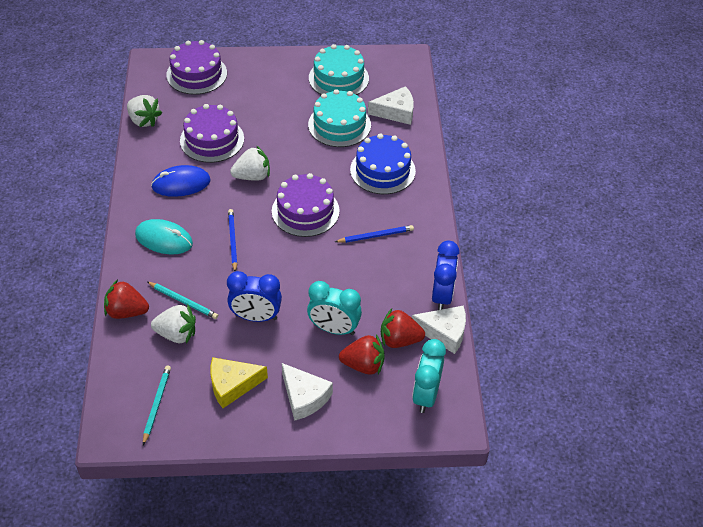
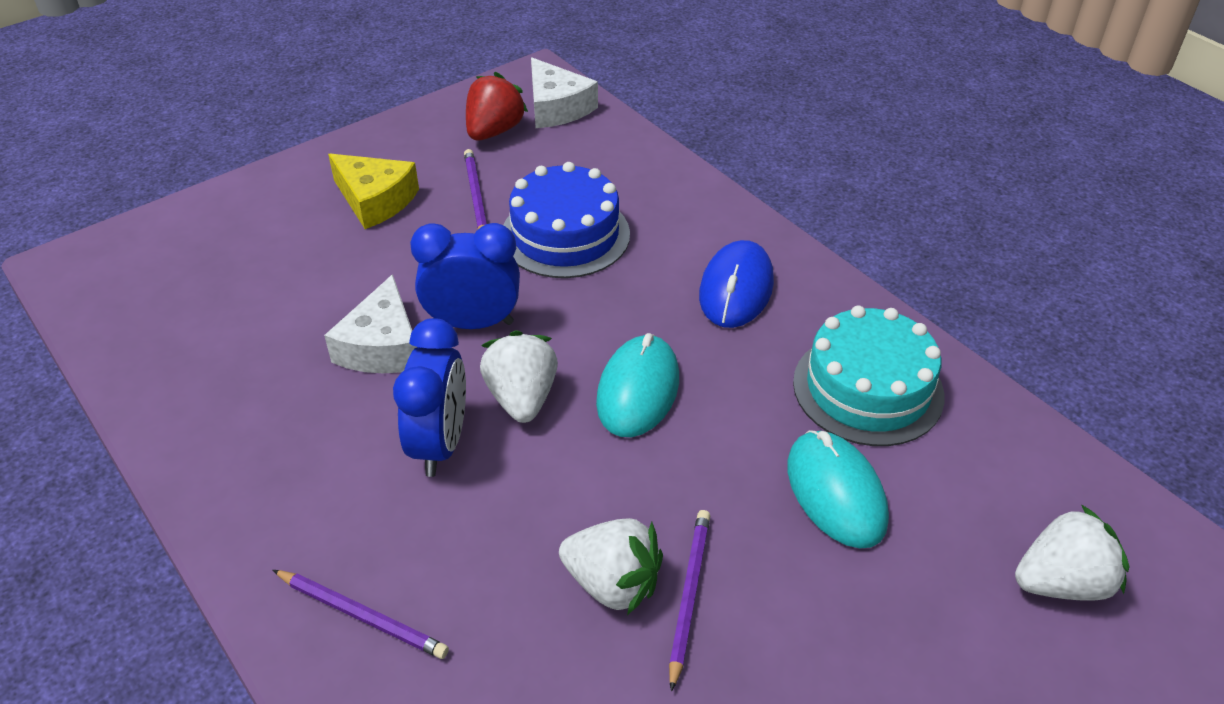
blue pencil: 2 -> 0
purple cake: 3 -> 0
purple pencil: 0 -> 3
red strawberry: 3 -> 1
turquoise cake: 2 -> 1
turquoise clock: 2 -> 0
turquoise mouse: 1 -> 2
turquoise pencil: 2 -> 0
white cheese: 3 -> 2

